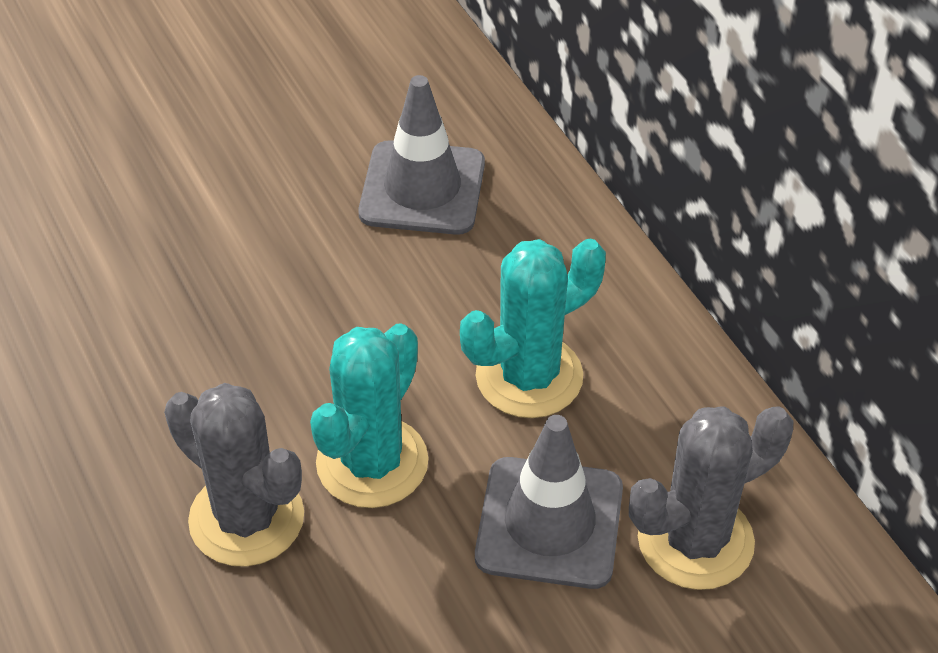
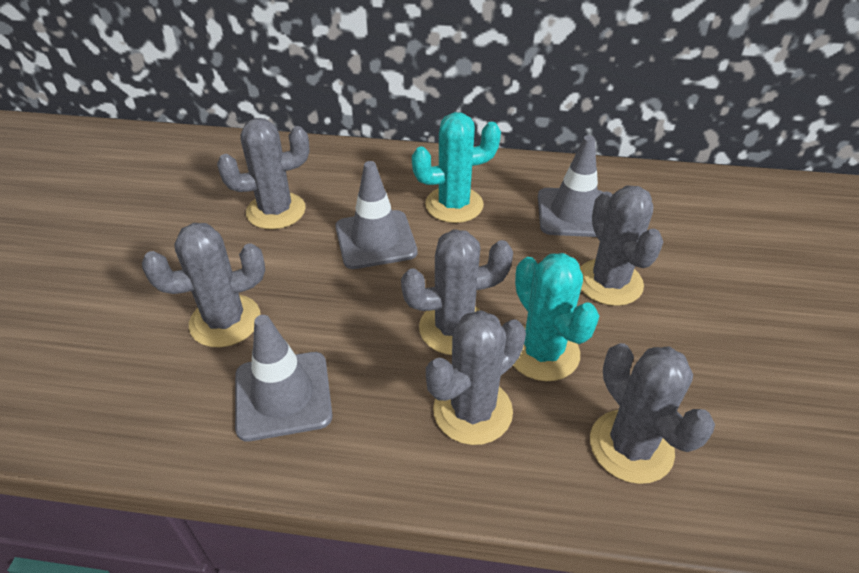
grey cactus: 2 -> 6
grey traffic cone: 2 -> 3

